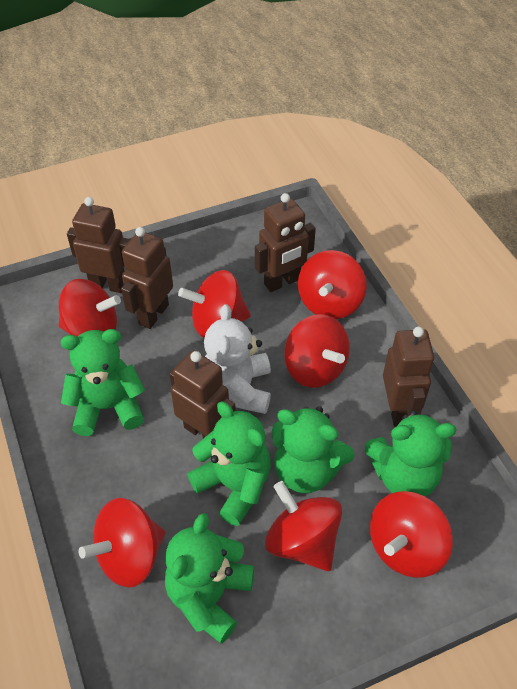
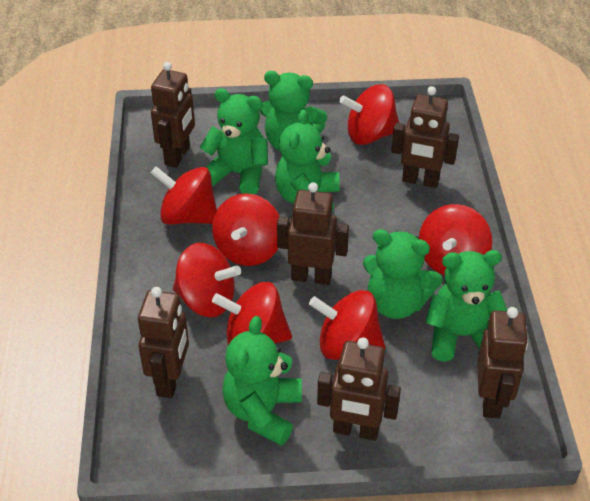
brown robot: 5 -> 6
green teddy bear: 5 -> 6
white teddy bear: 1 -> 0

